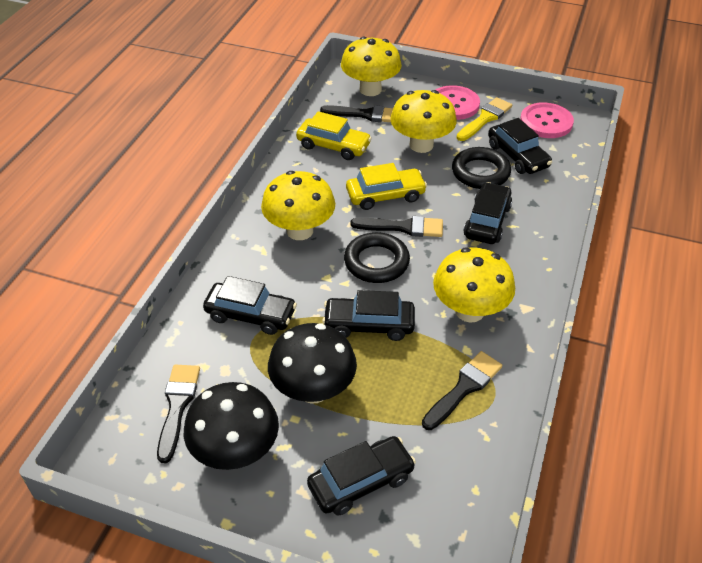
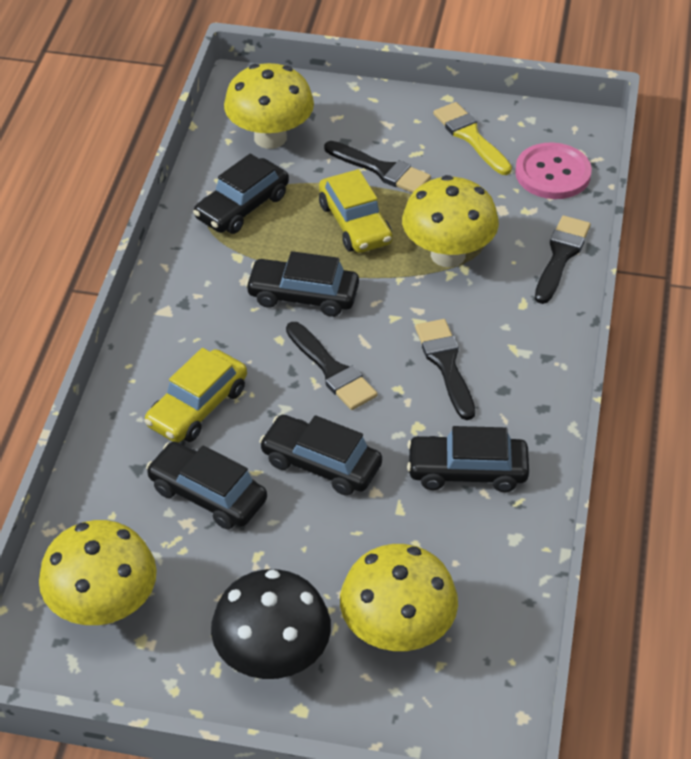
black mushroom: 2 -> 1
black ring: 2 -> 0
pink button: 2 -> 1

